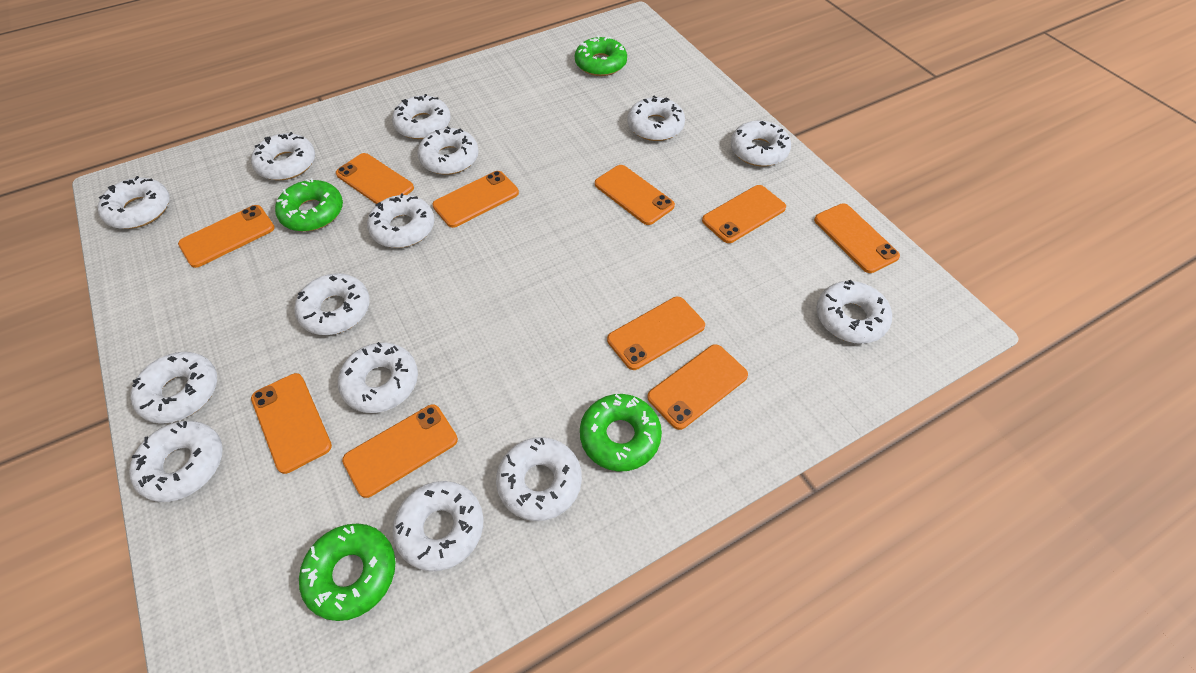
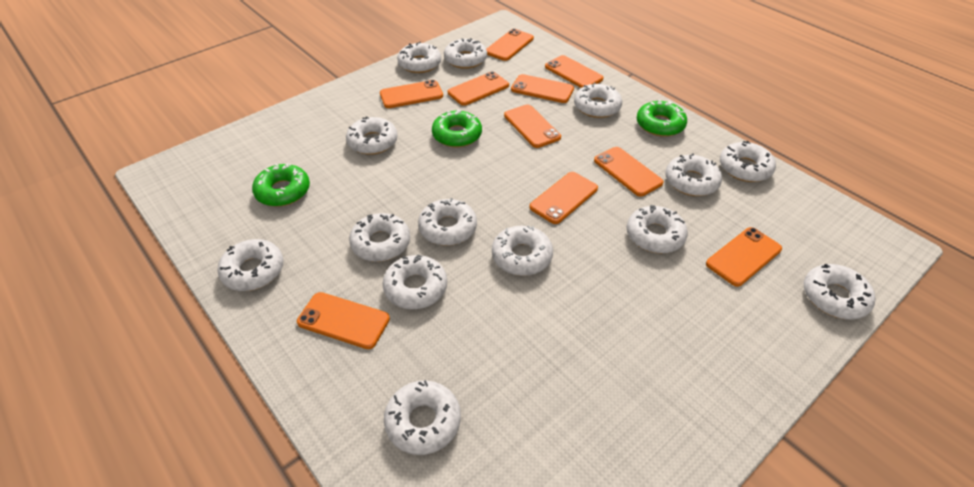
green donut: 4 -> 3

